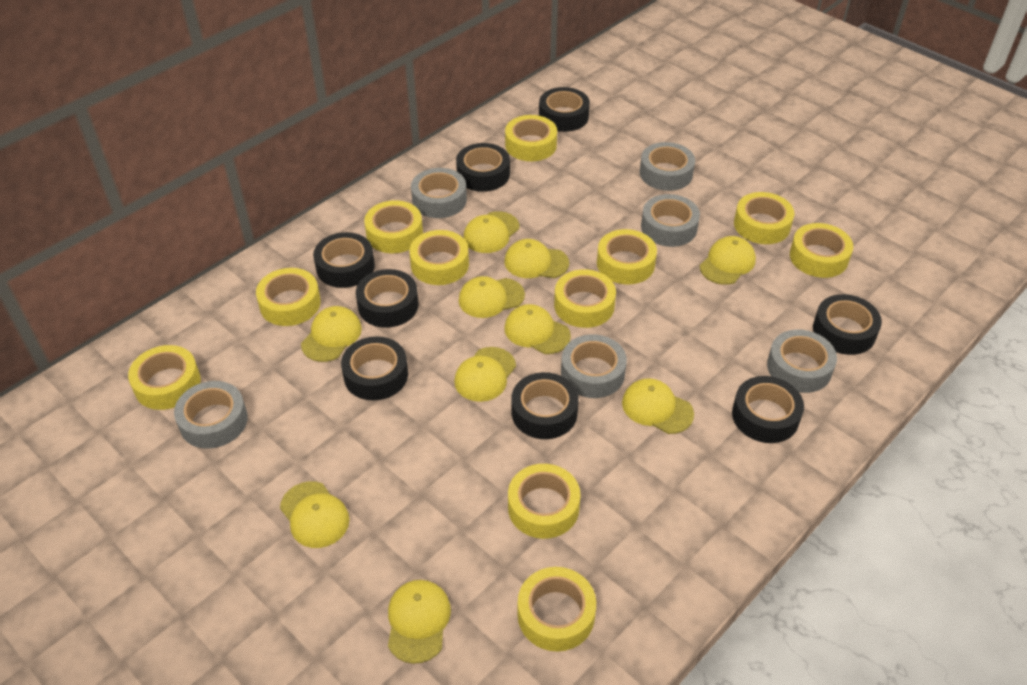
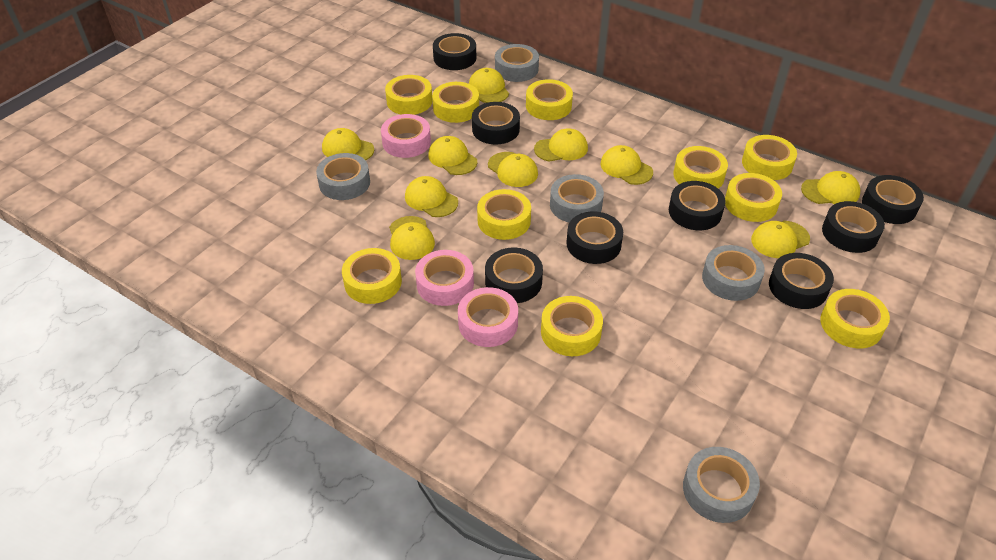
grey tape: 6 -> 5
pink tape: 0 -> 3
yellow tape: 11 -> 10

